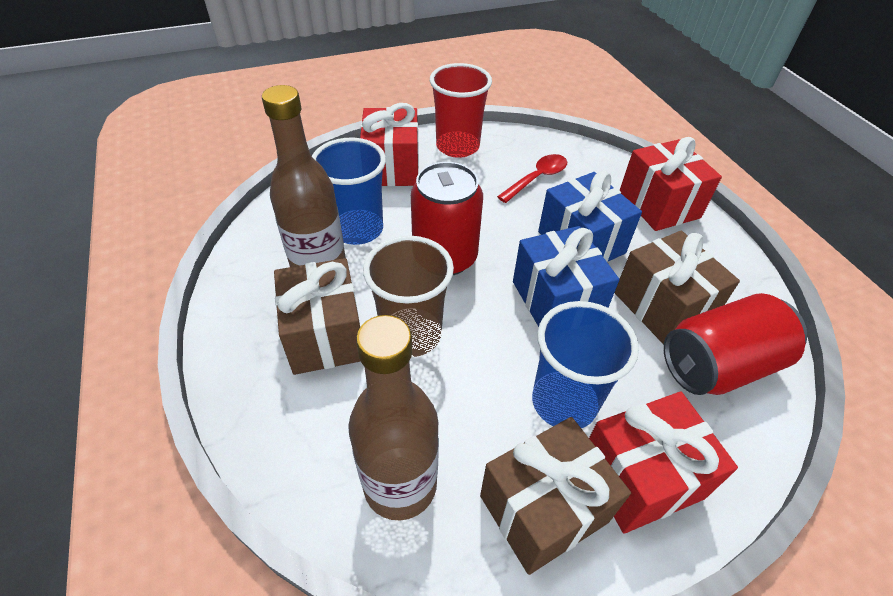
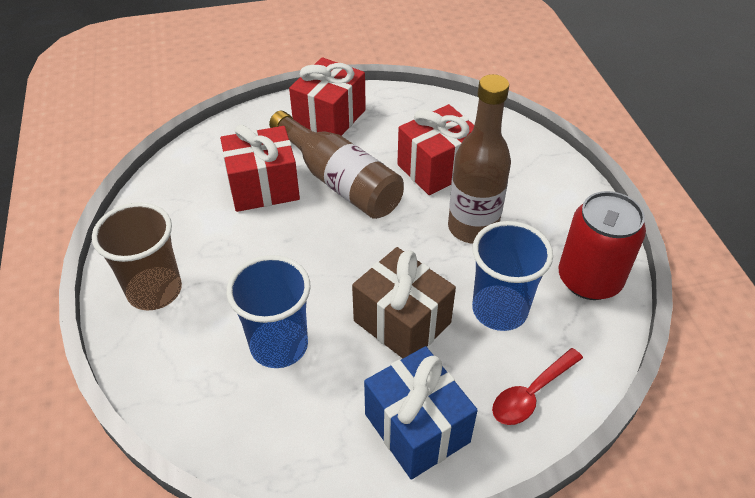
blue gift: 2 -> 1
brown gift: 3 -> 1
red can: 2 -> 1
red cup: 1 -> 0

